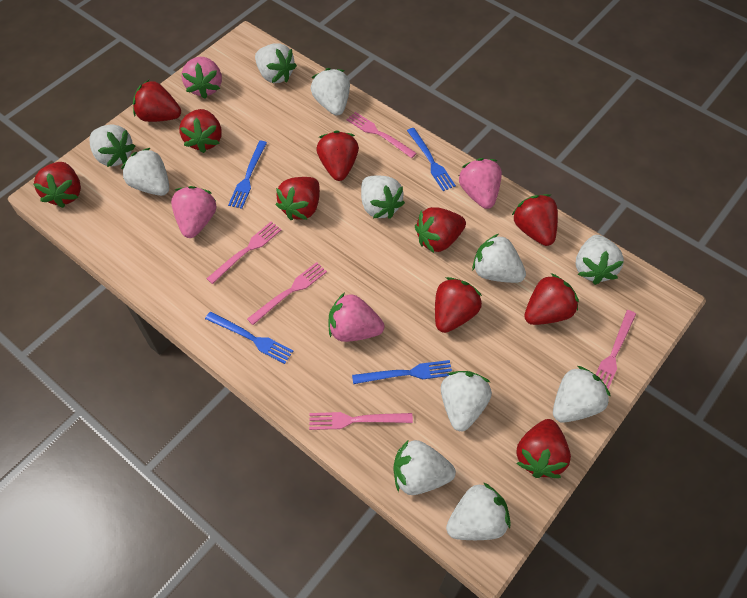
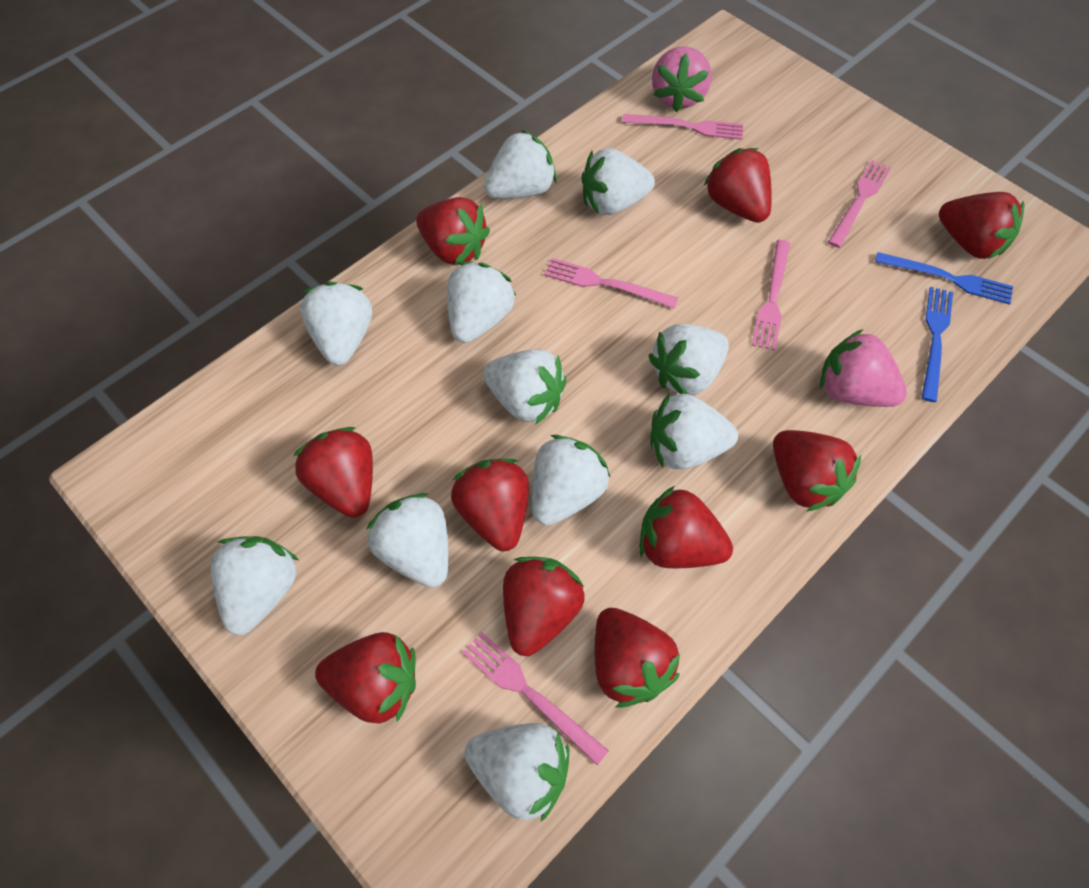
blue fork: 4 -> 2
pink strawberry: 4 -> 2

